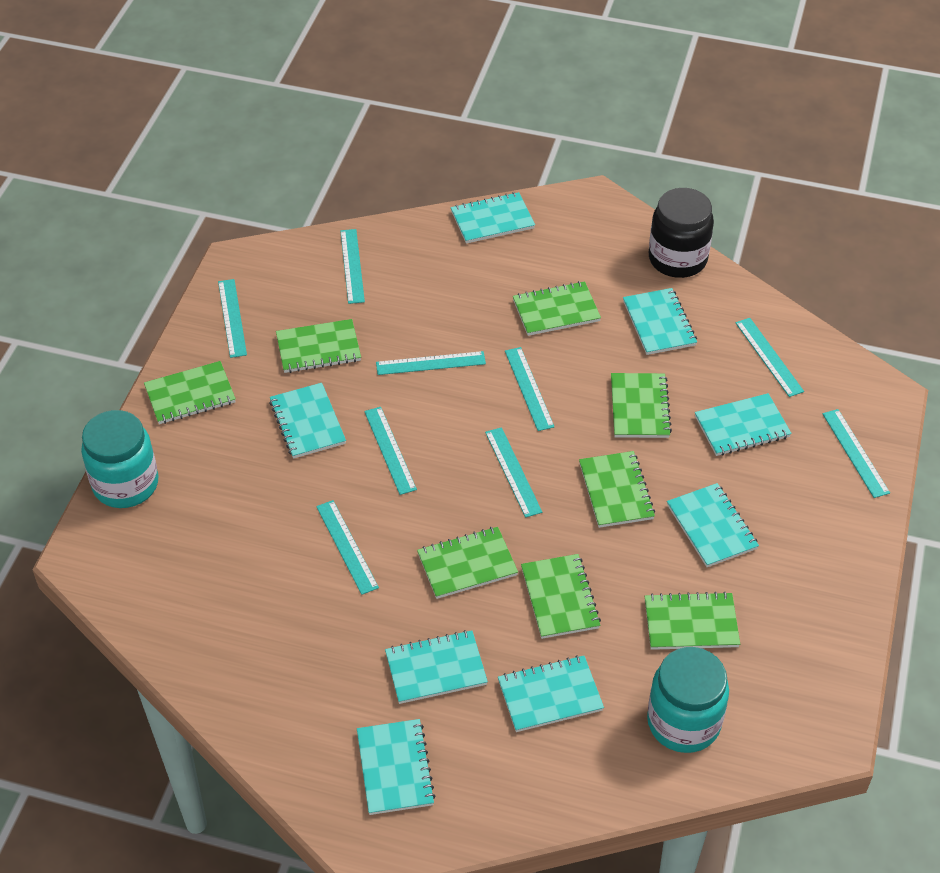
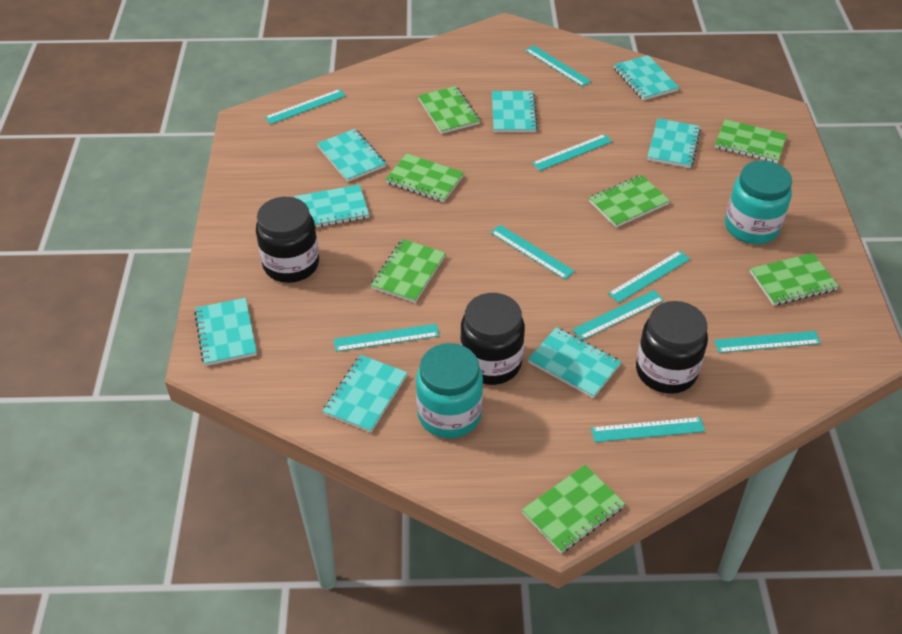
black jar: 1 -> 3
green notebook: 8 -> 7

